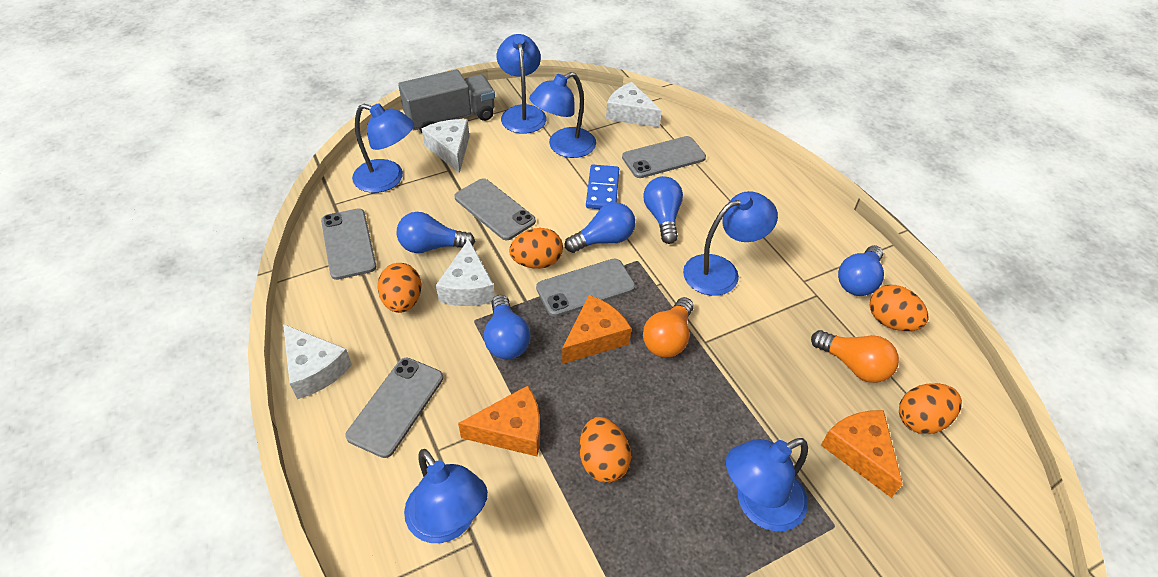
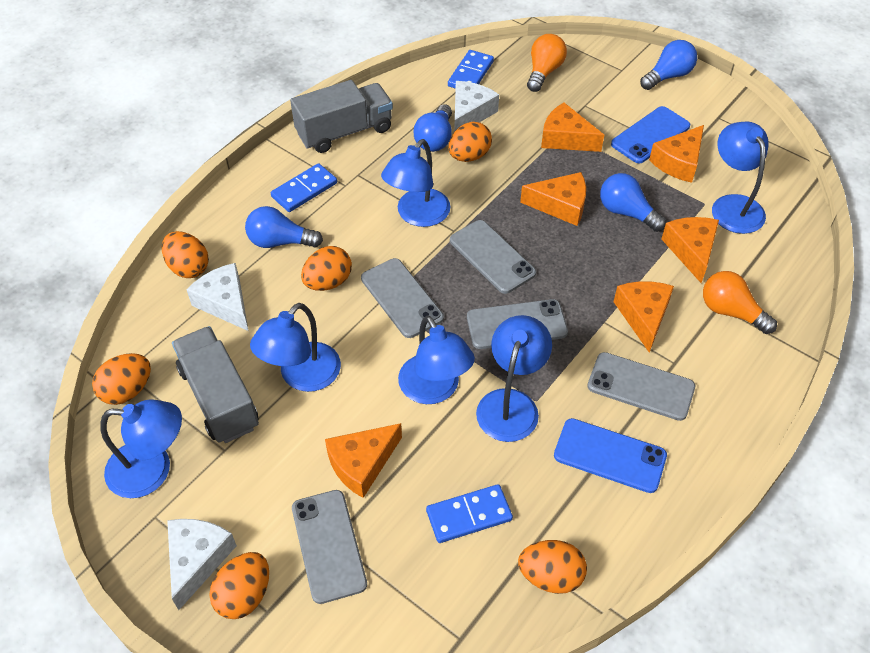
blue domino: 1 -> 3
blue light bulb: 5 -> 4
blue phone: 0 -> 2
grey truck: 1 -> 2
orange cheese: 3 -> 6
orange egg: 5 -> 6
white cheese: 4 -> 3

